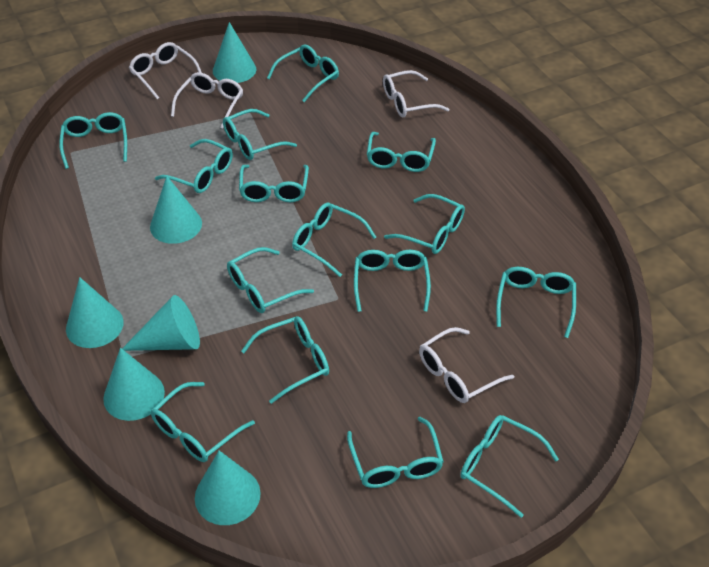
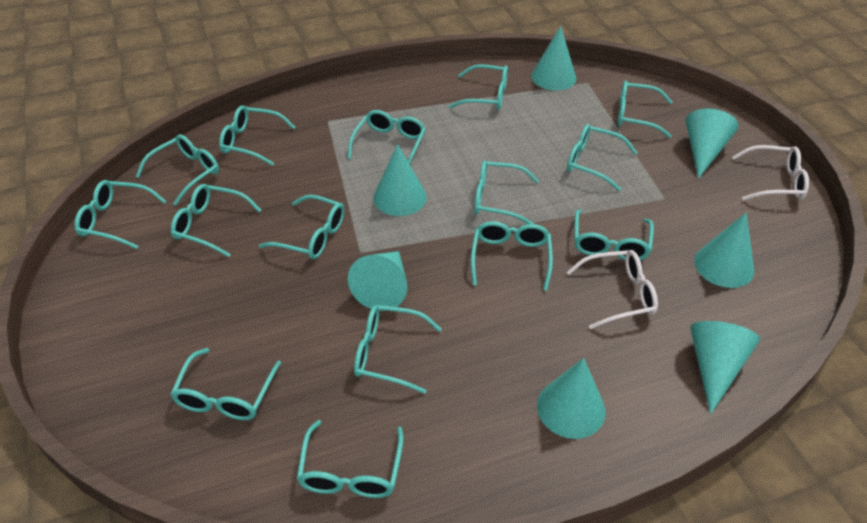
turquoise cone: 6 -> 7
white glasses: 4 -> 2

